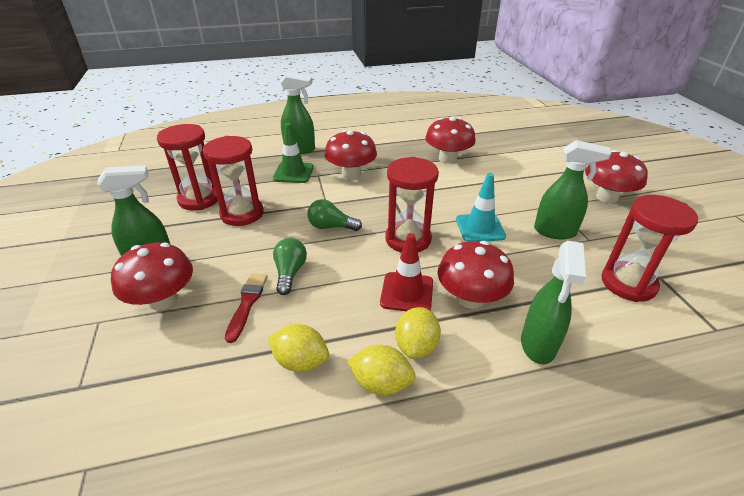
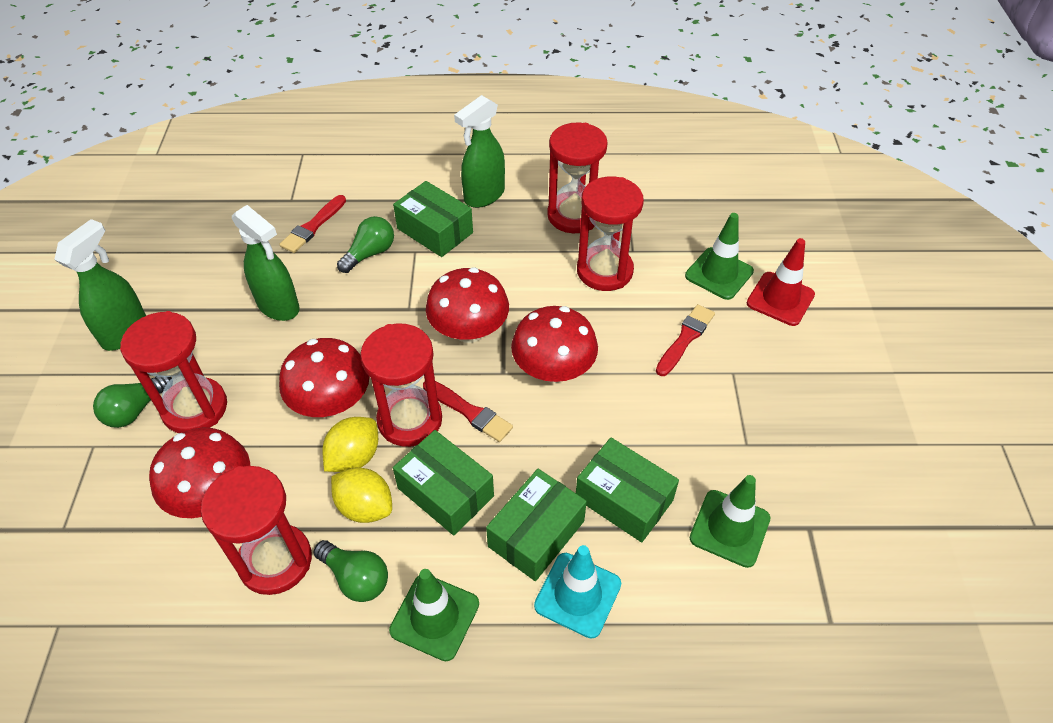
green box: 0 -> 4
green light bulb: 2 -> 3
green spray bottle: 4 -> 3
green traffic cone: 1 -> 3
red brush: 1 -> 3
red hourglass: 4 -> 5
red mushroom: 5 -> 4
yellow lemon: 3 -> 2

